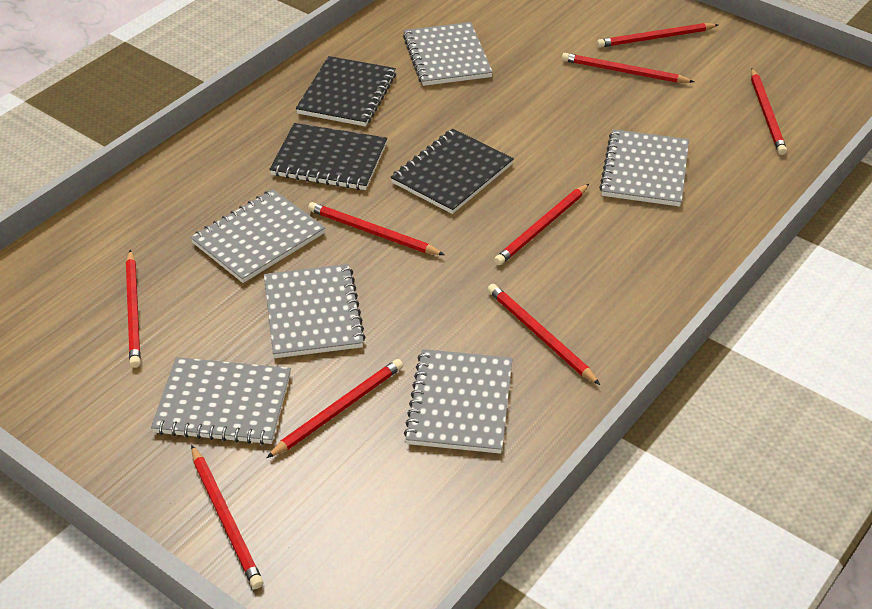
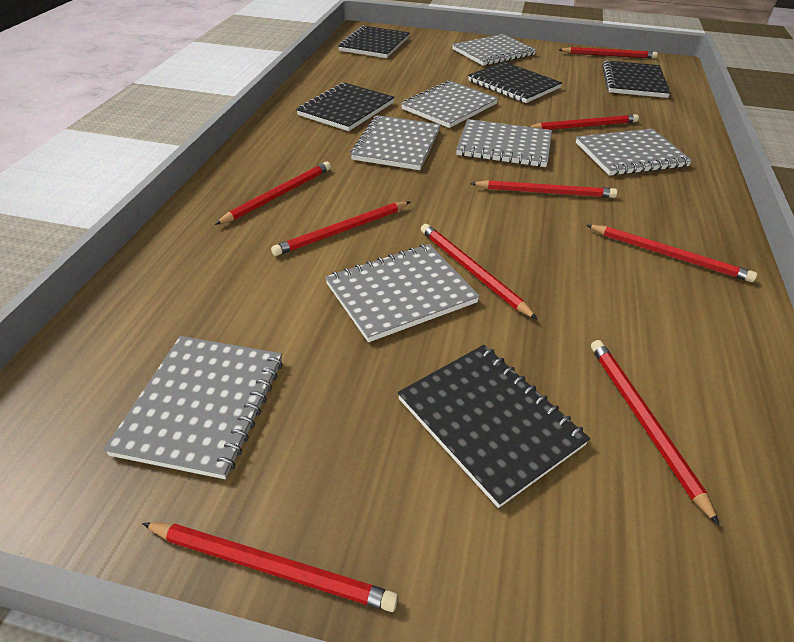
black notebook: 3 -> 5
grey notebook: 6 -> 7

